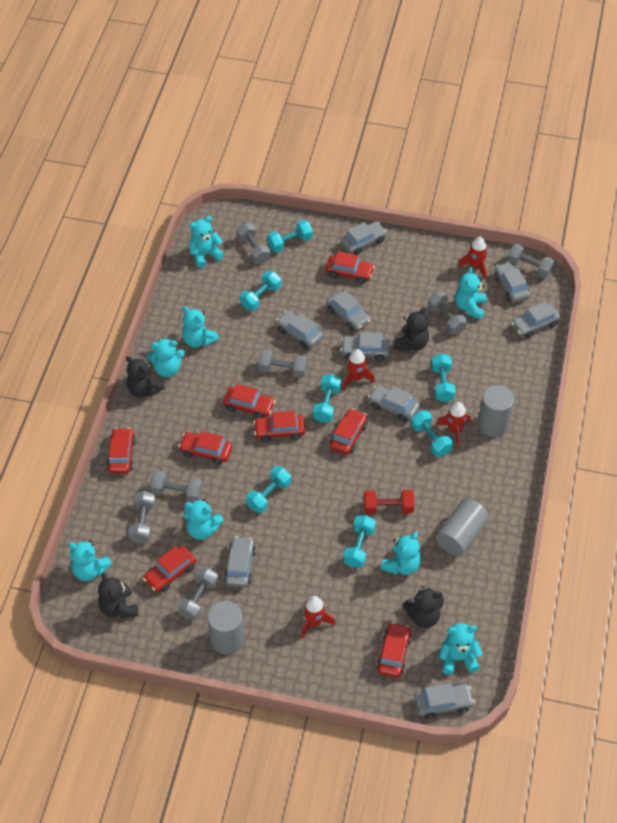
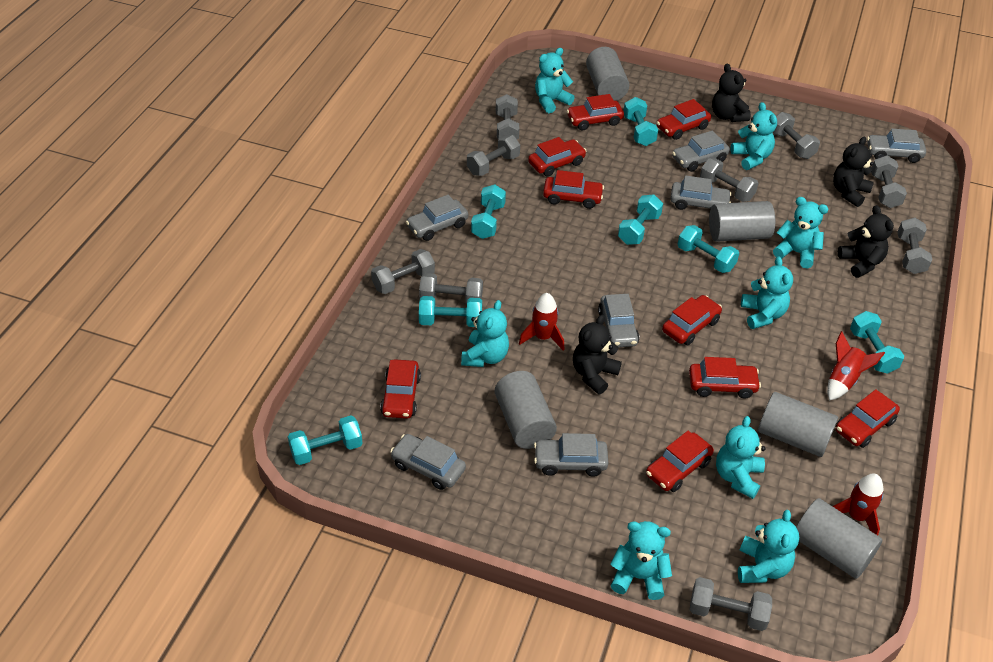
grey car: 9 -> 7
grey cylinder: 3 -> 5
grey dumbbell: 7 -> 9
red car: 8 -> 9
red dumbbell: 1 -> 0
red rocket: 4 -> 3

